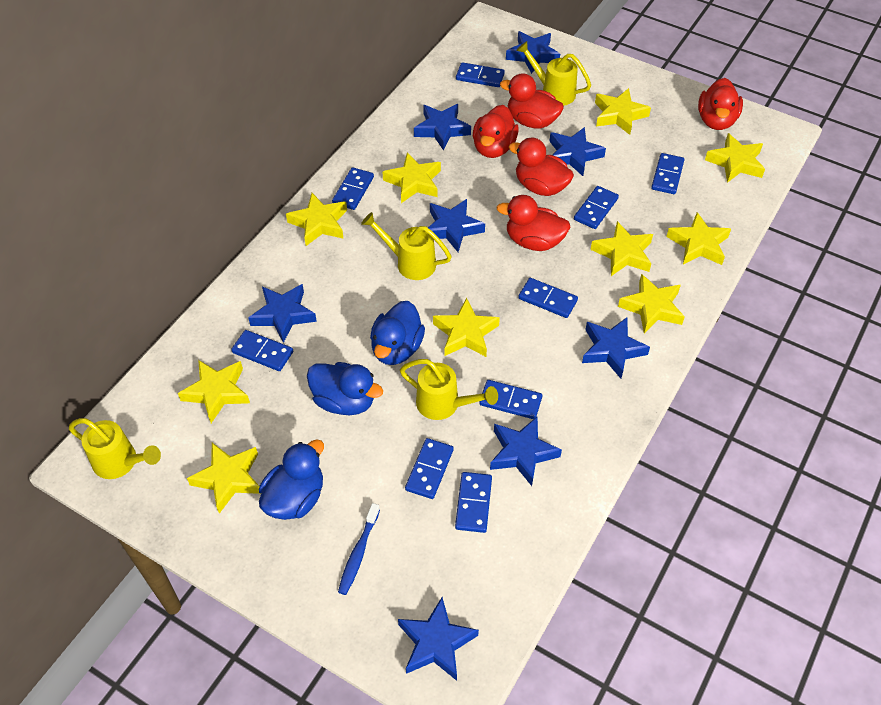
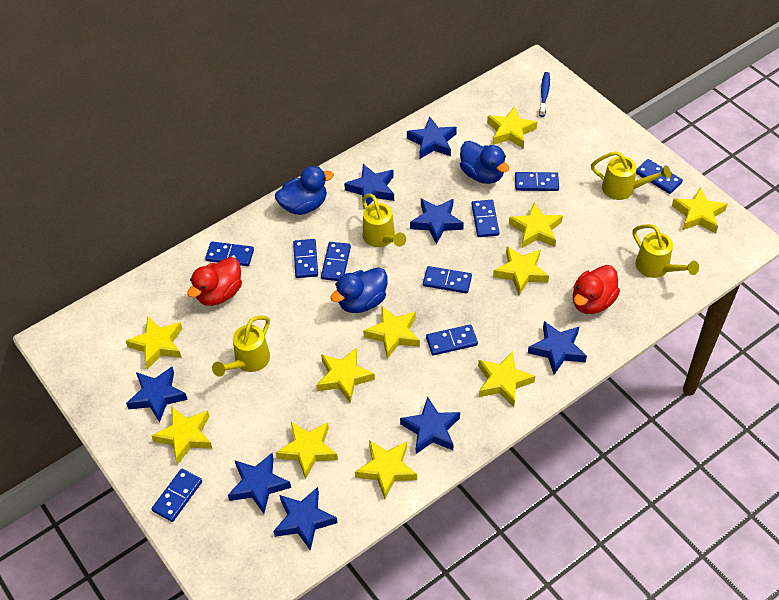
red duck: 5 -> 2
yellow star: 10 -> 11

